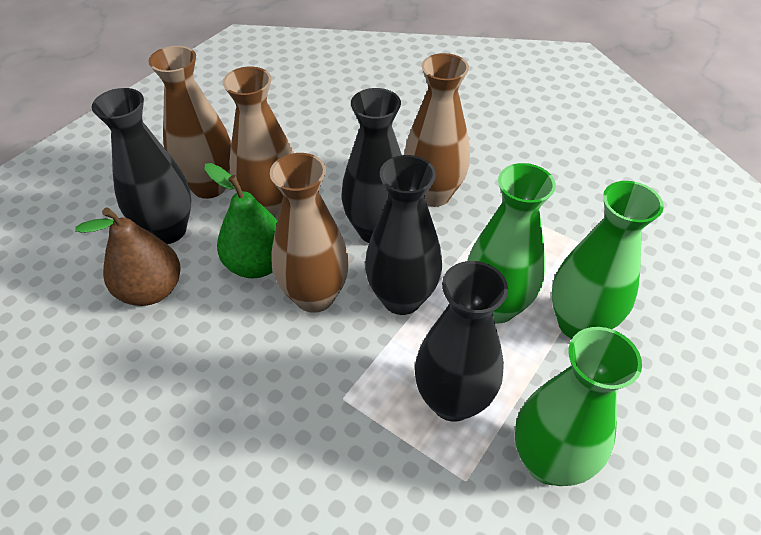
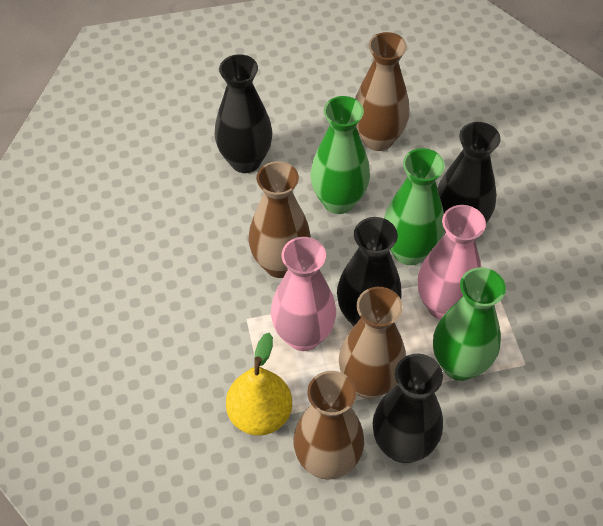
brown pear: 1 -> 0
green pear: 1 -> 0
pink vase: 0 -> 2
yellow pear: 0 -> 1

